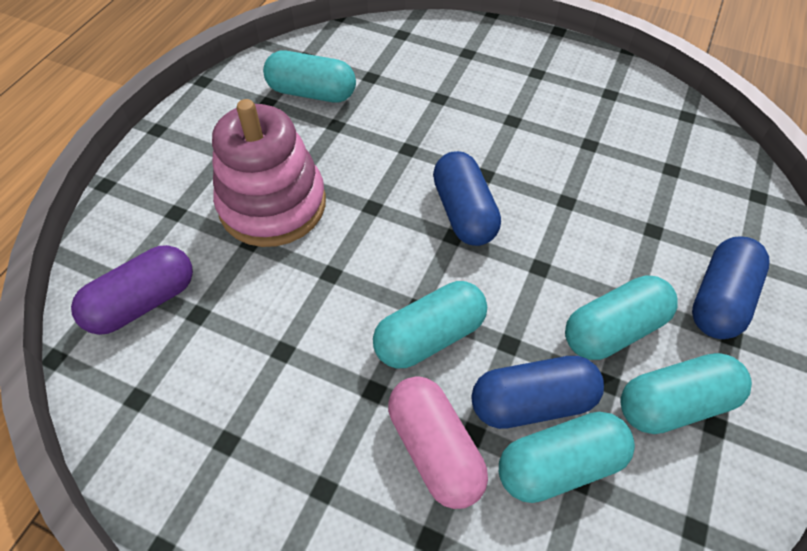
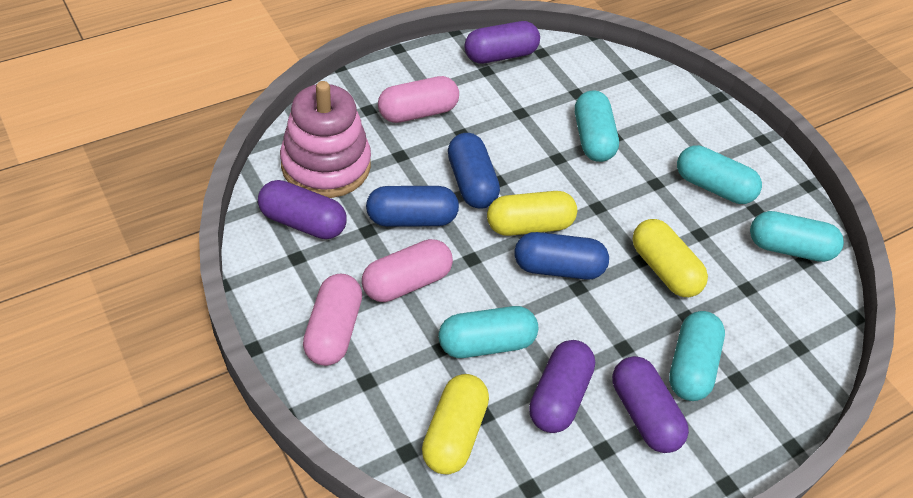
pink capsule: 1 -> 3
purple capsule: 1 -> 4
yellow capsule: 0 -> 3

